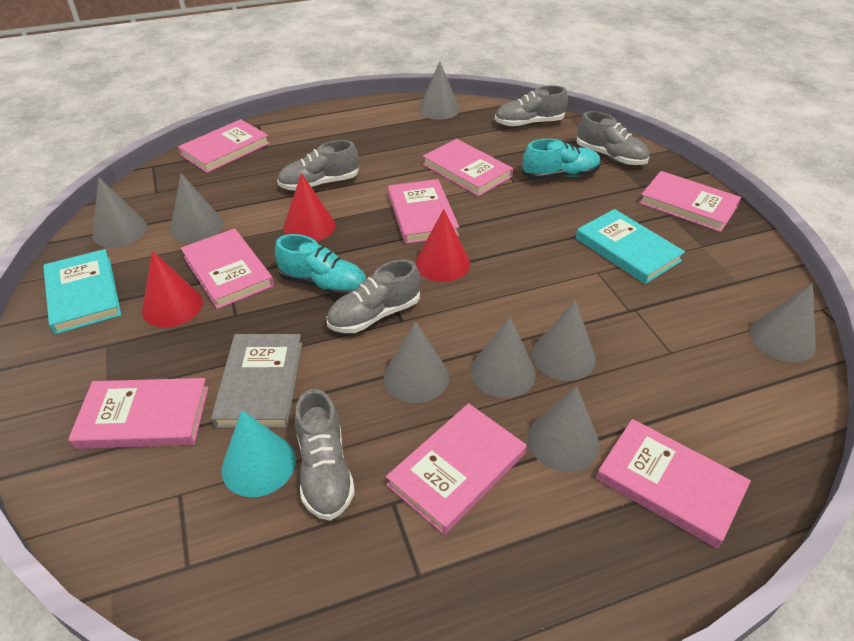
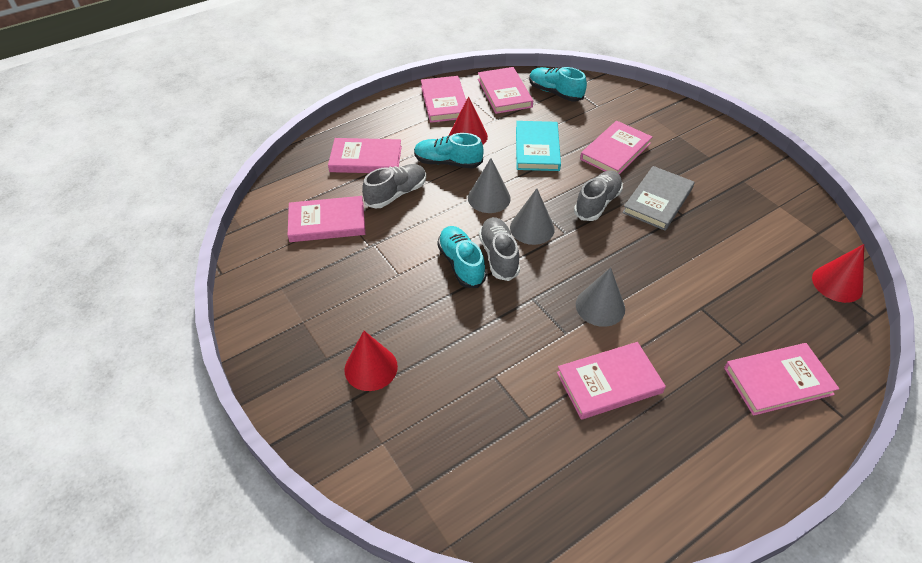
grey cone: 8 -> 3
grey shoe: 5 -> 3
pink book: 8 -> 7
turquoise book: 2 -> 1
turquoise cone: 1 -> 0
turquoise shoe: 2 -> 3

